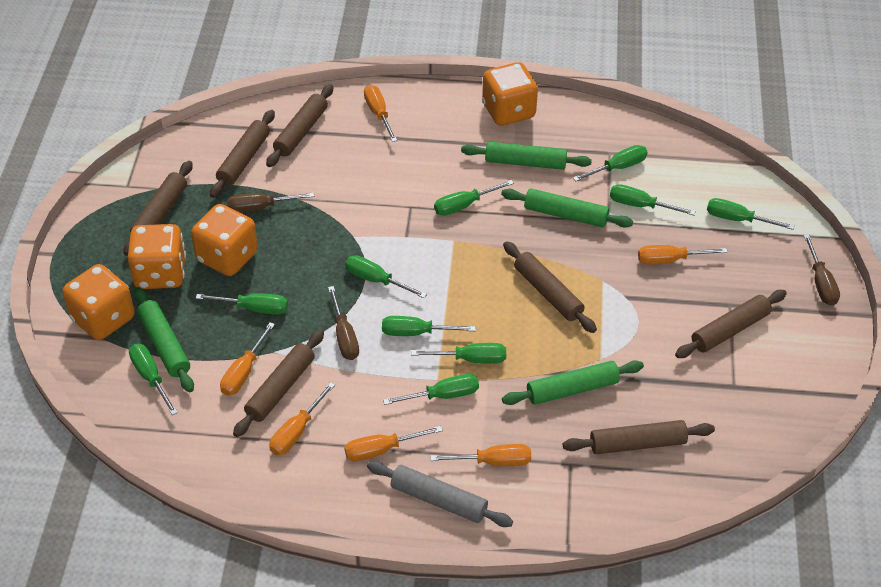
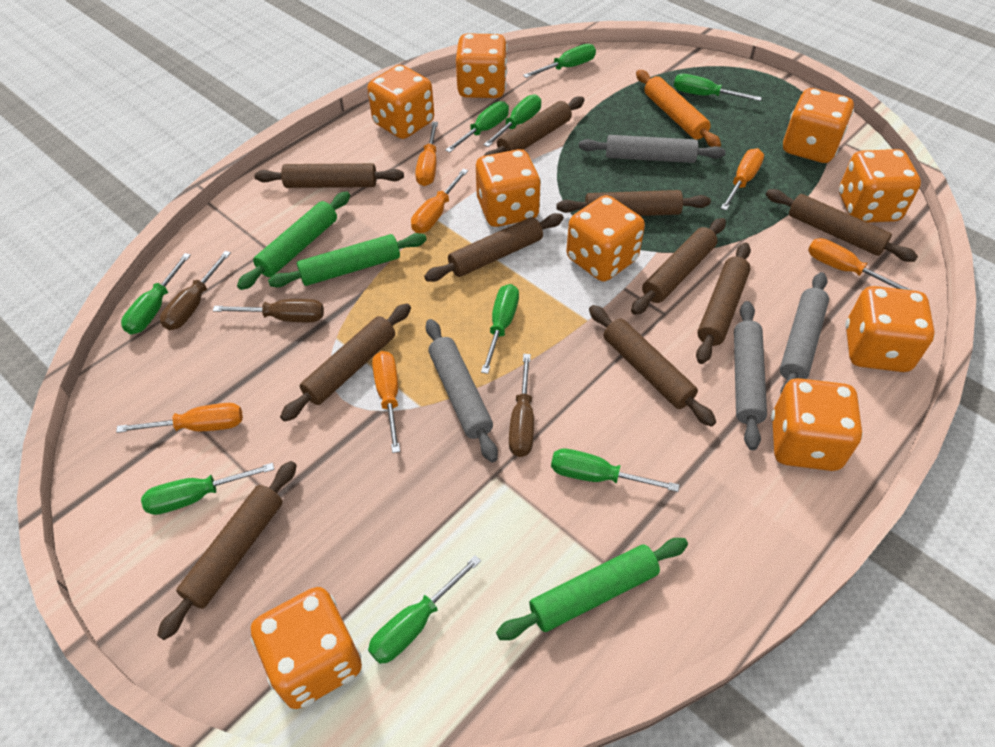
brown rolling pin: 7 -> 10
green rolling pin: 4 -> 3
green screwdriver: 10 -> 9
grey rolling pin: 1 -> 4
orange dice: 4 -> 9
orange rolling pin: 0 -> 1

